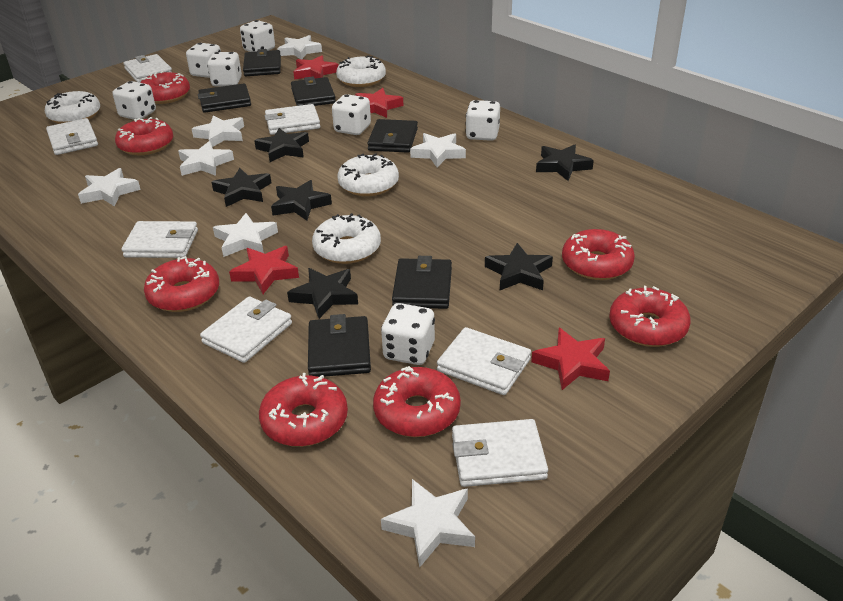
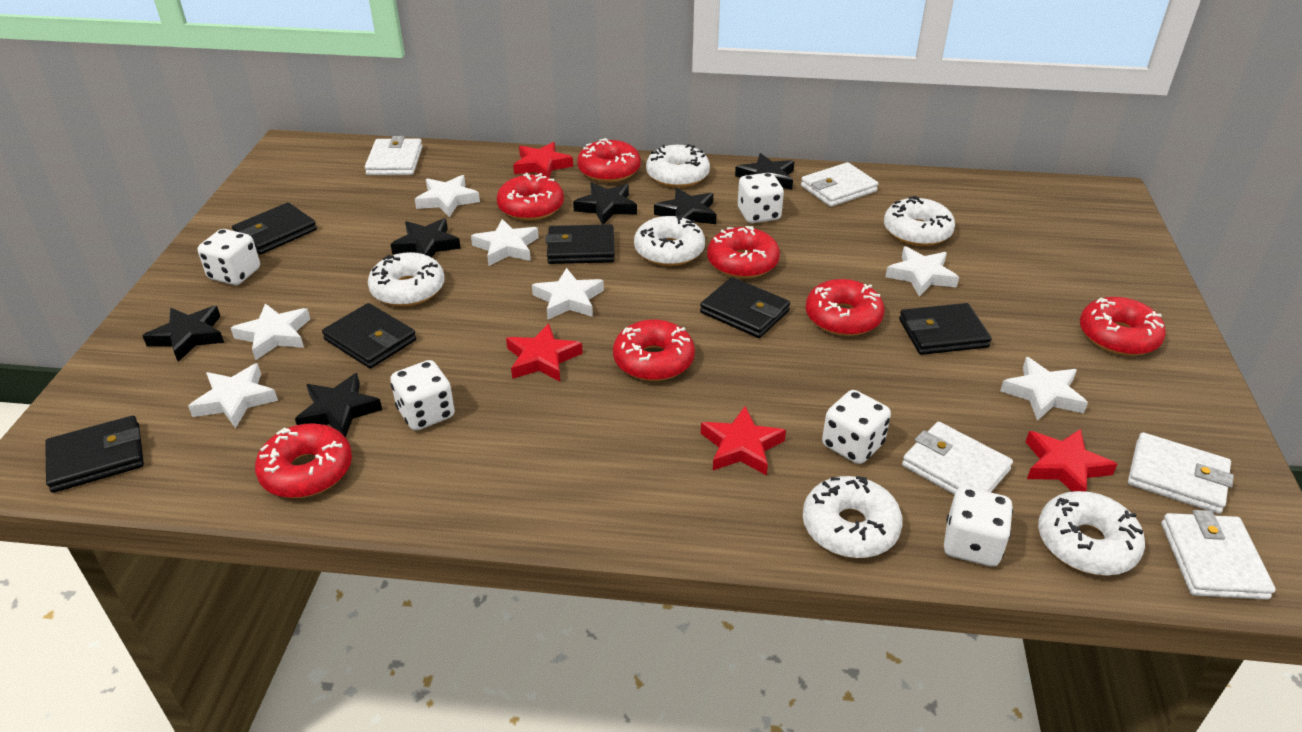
white dice: 7 -> 5
white donut: 4 -> 6
white wallet: 7 -> 5

